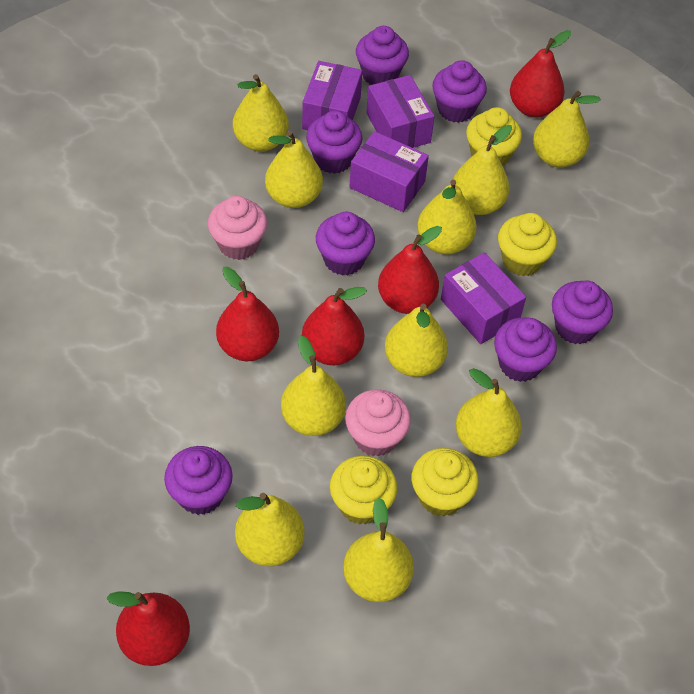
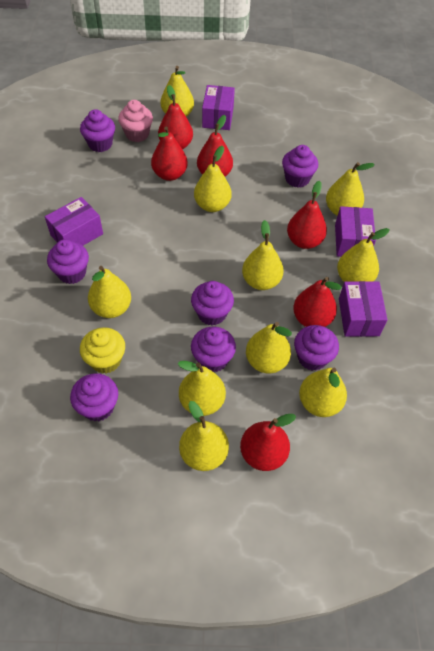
pink cupcake: 2 -> 1
red pear: 5 -> 6
yellow cupcake: 4 -> 1

